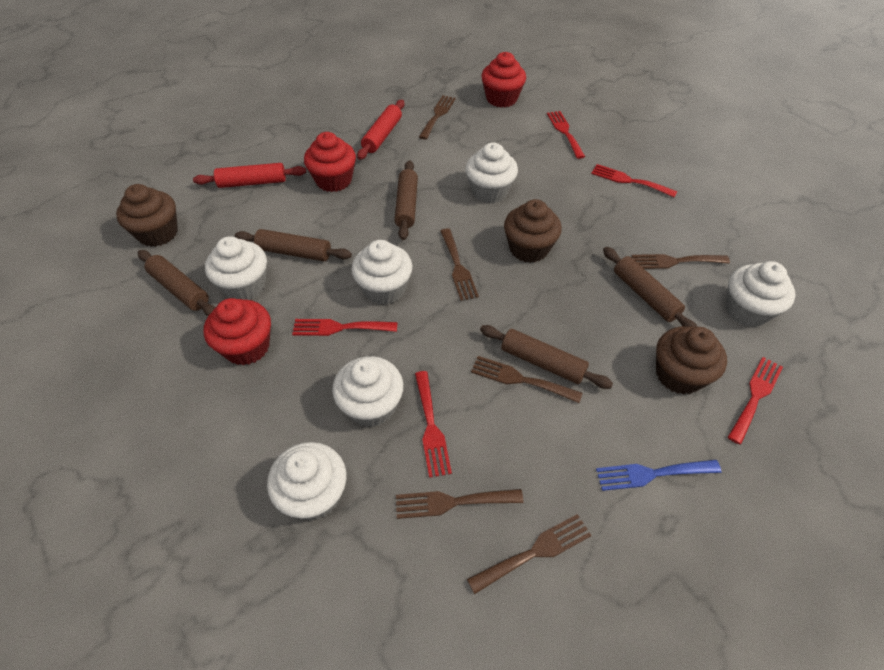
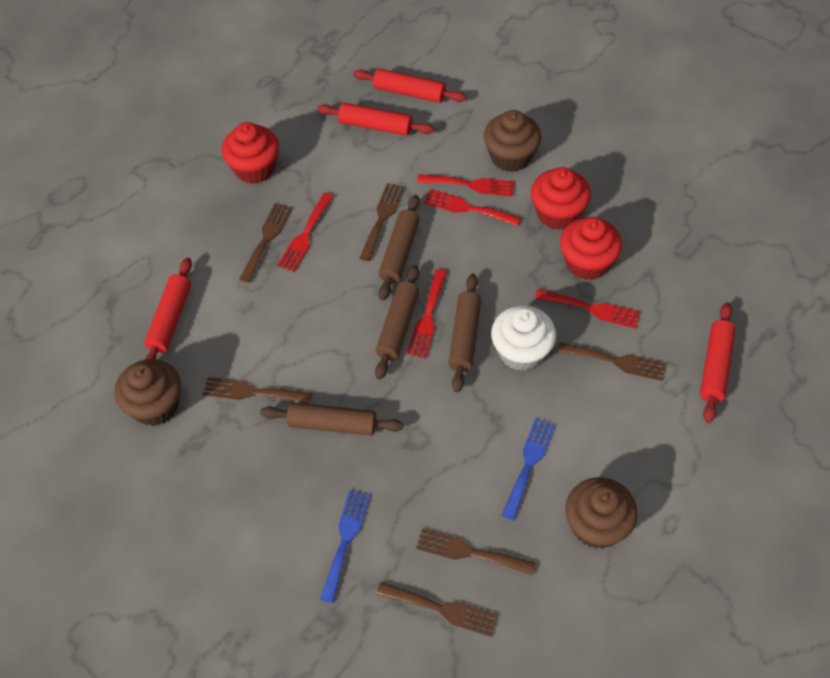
blue fork: 1 -> 2
brown rolling pin: 5 -> 4
red rolling pin: 2 -> 4
white cupcake: 6 -> 1

